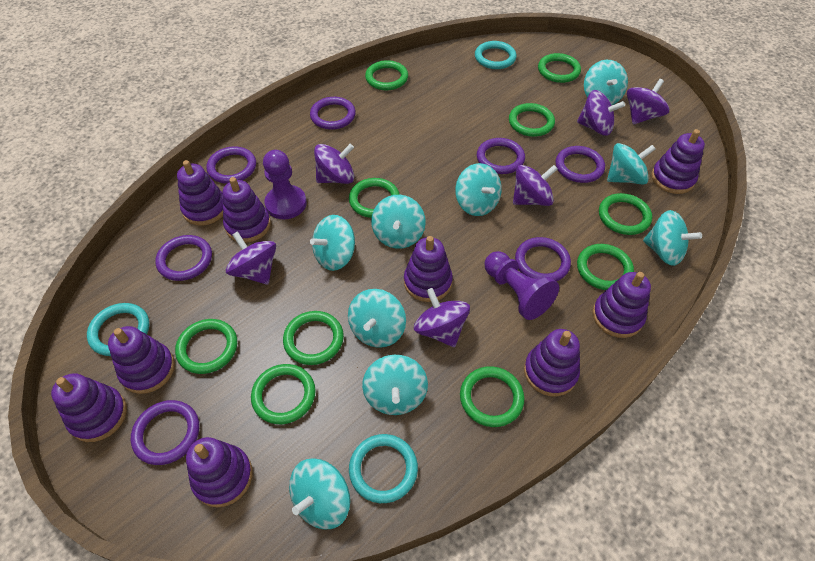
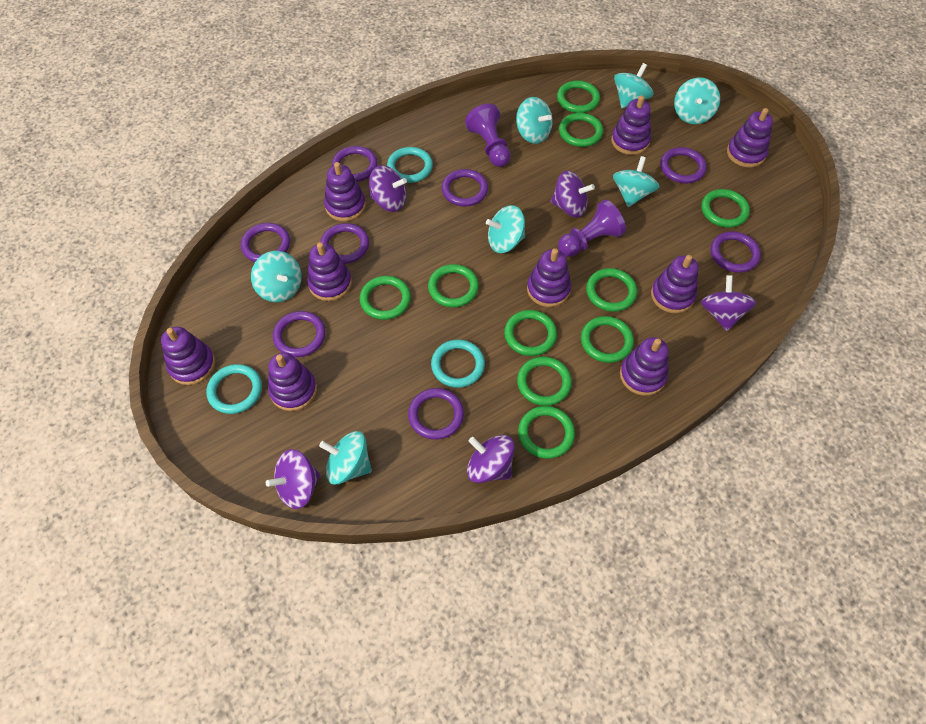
purple ring: 7 -> 8
purple spinning top: 6 -> 5
turquoise spinning top: 9 -> 7

